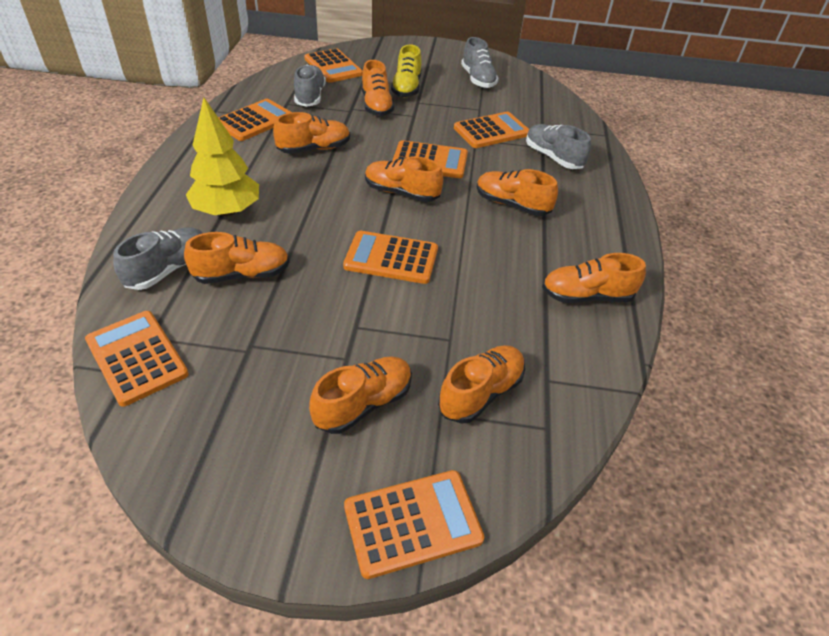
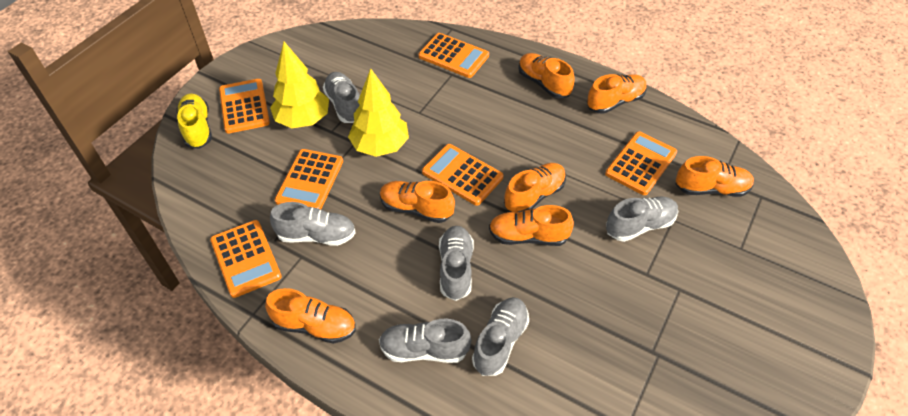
grey shoe: 4 -> 6
orange calculator: 7 -> 6
orange shoe: 8 -> 7
yellow tree: 1 -> 2

